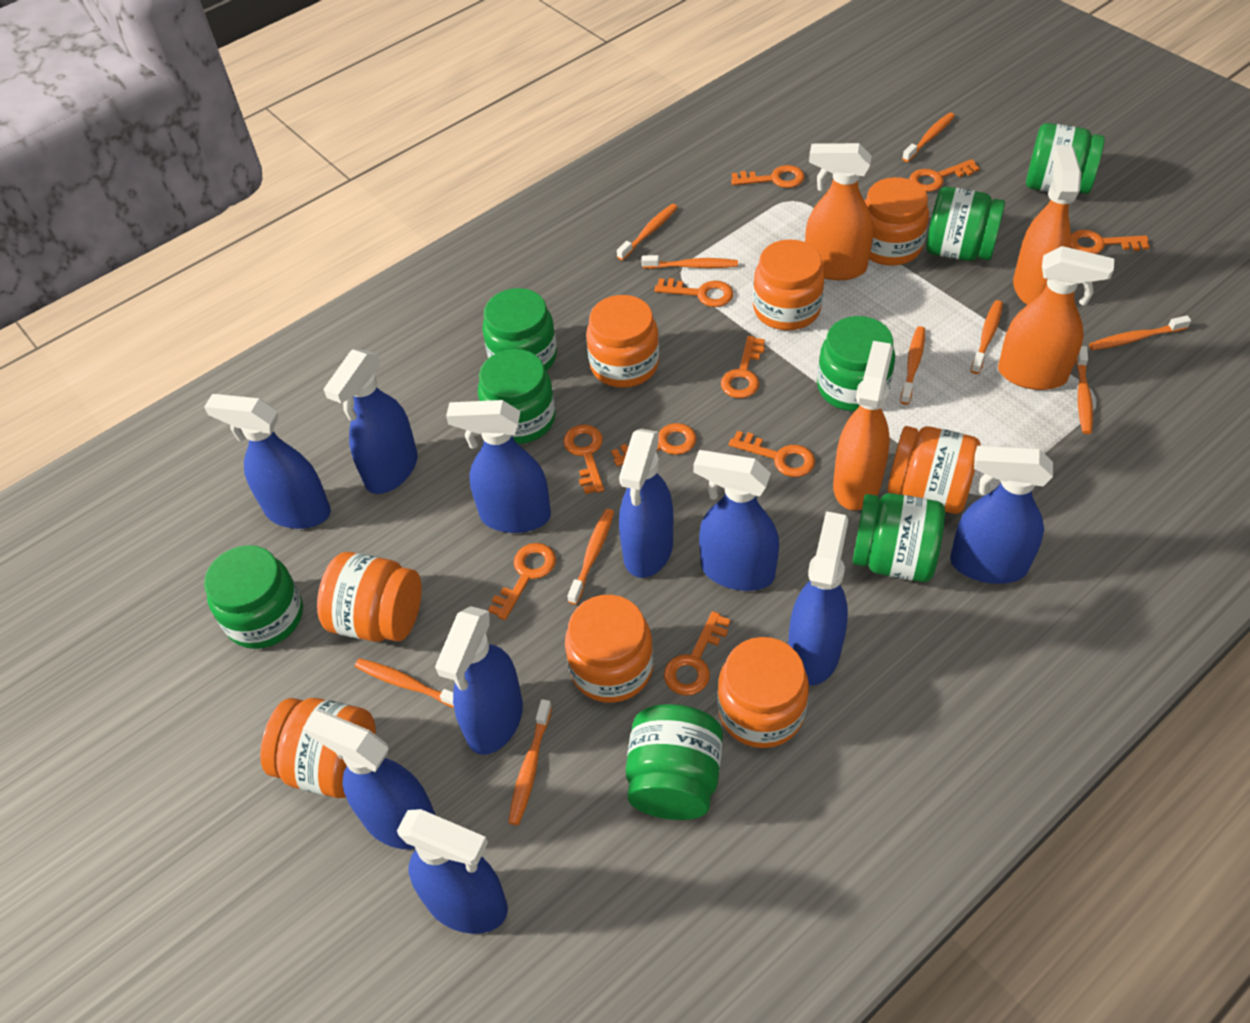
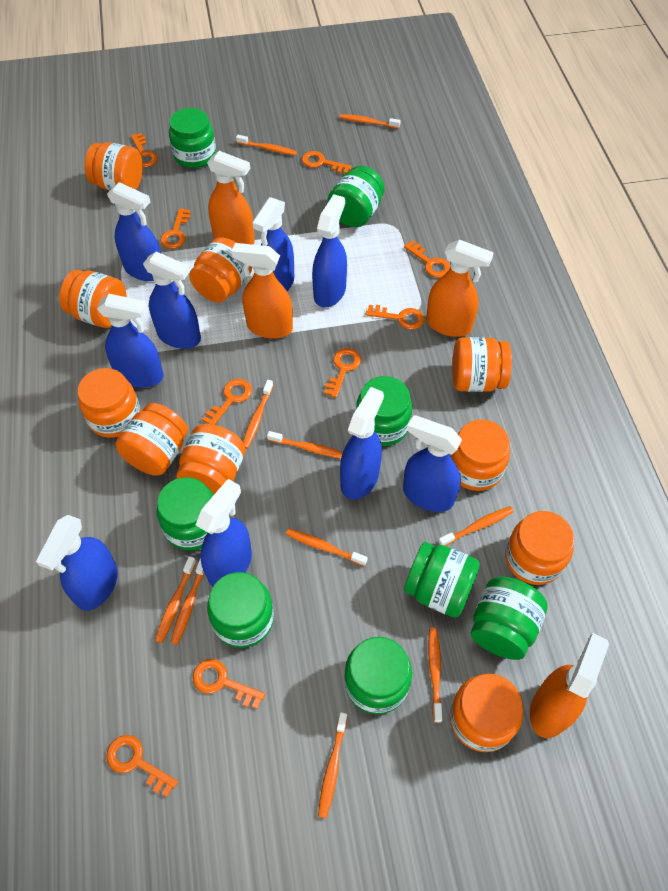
blue spray bottle: 10 -> 9
orange jar: 8 -> 10
orange key: 10 -> 9

